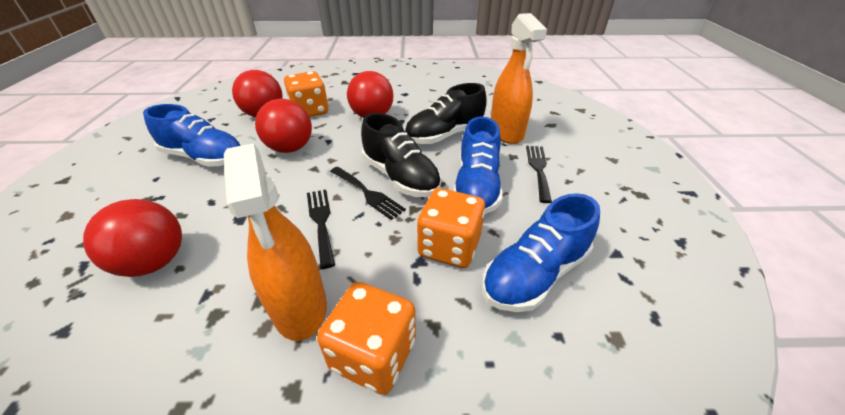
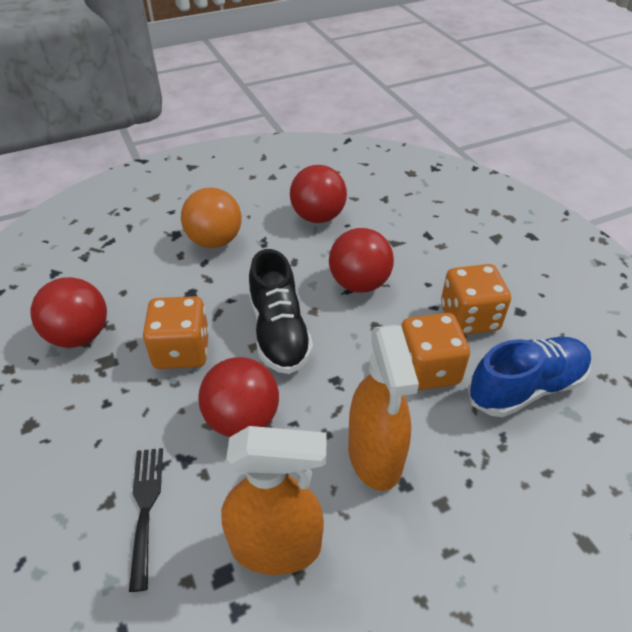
black fork: 3 -> 1
black shoe: 2 -> 1
blue shoe: 3 -> 1
orange ball: 0 -> 1

